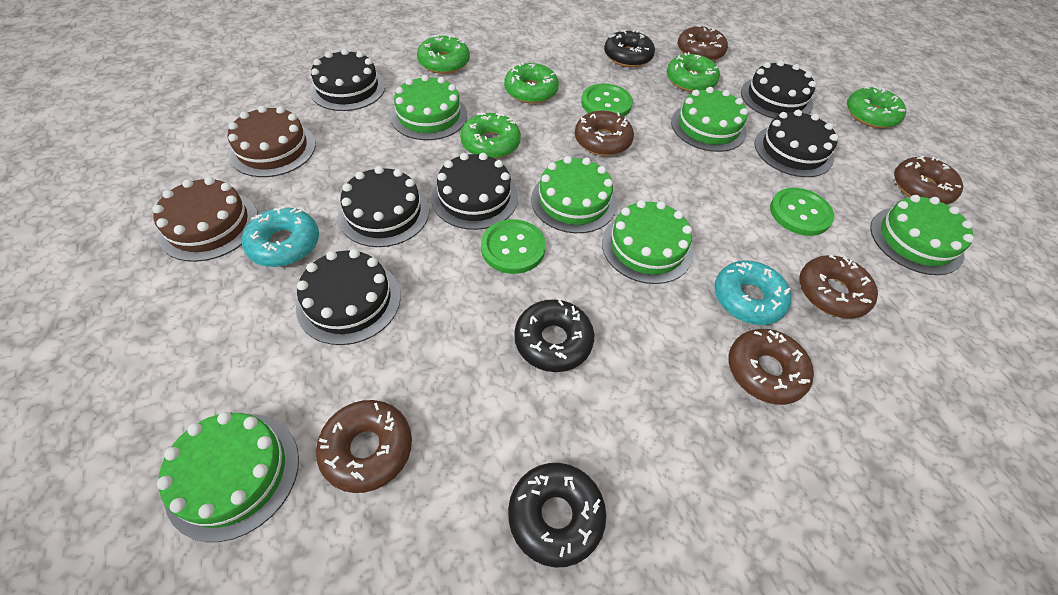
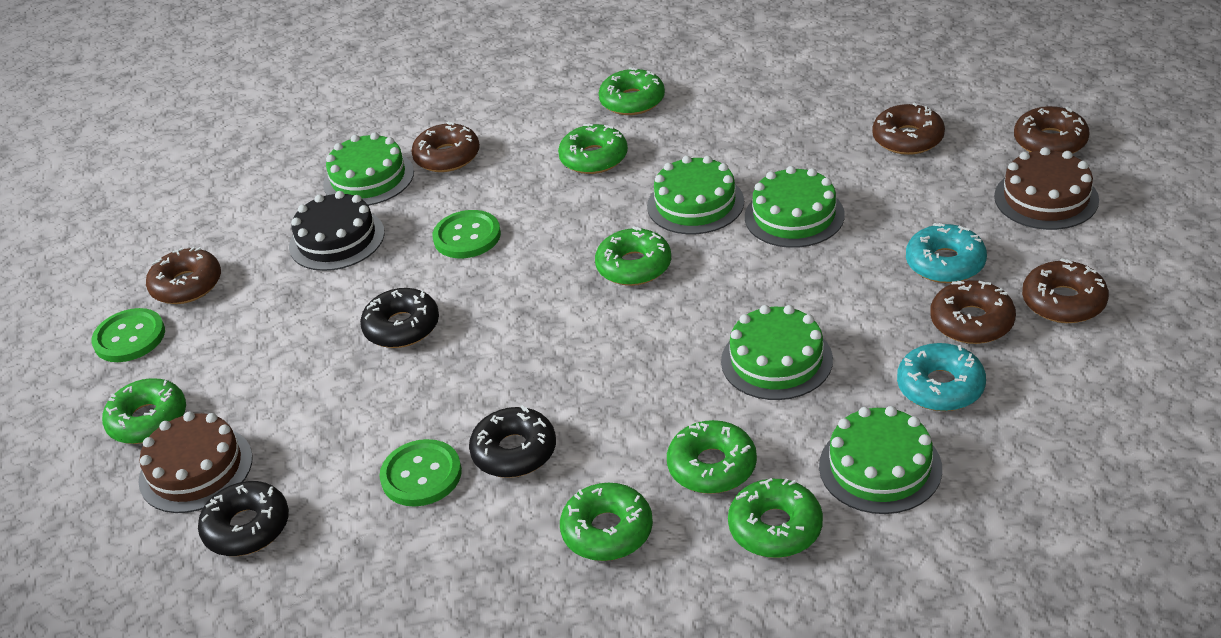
black cake: 6 -> 1
green cake: 6 -> 5
green donut: 5 -> 7

